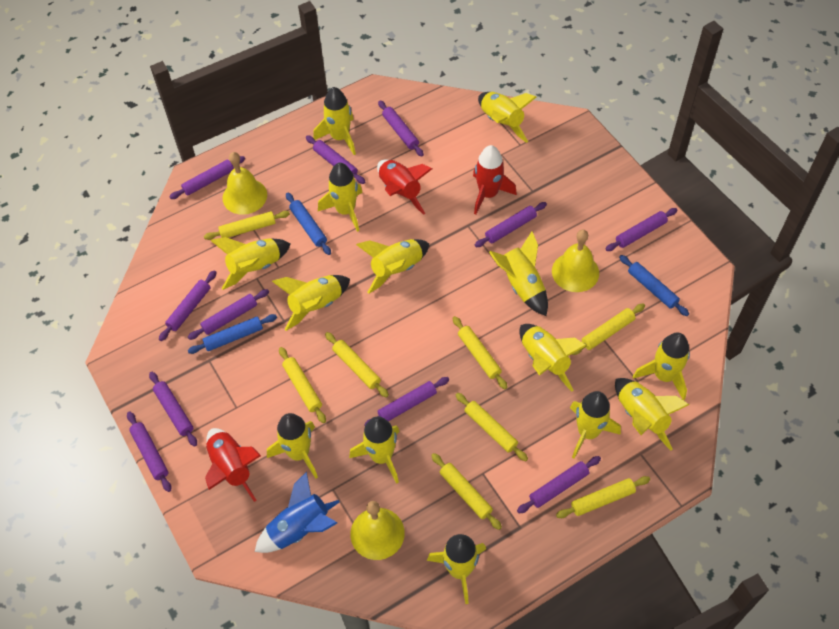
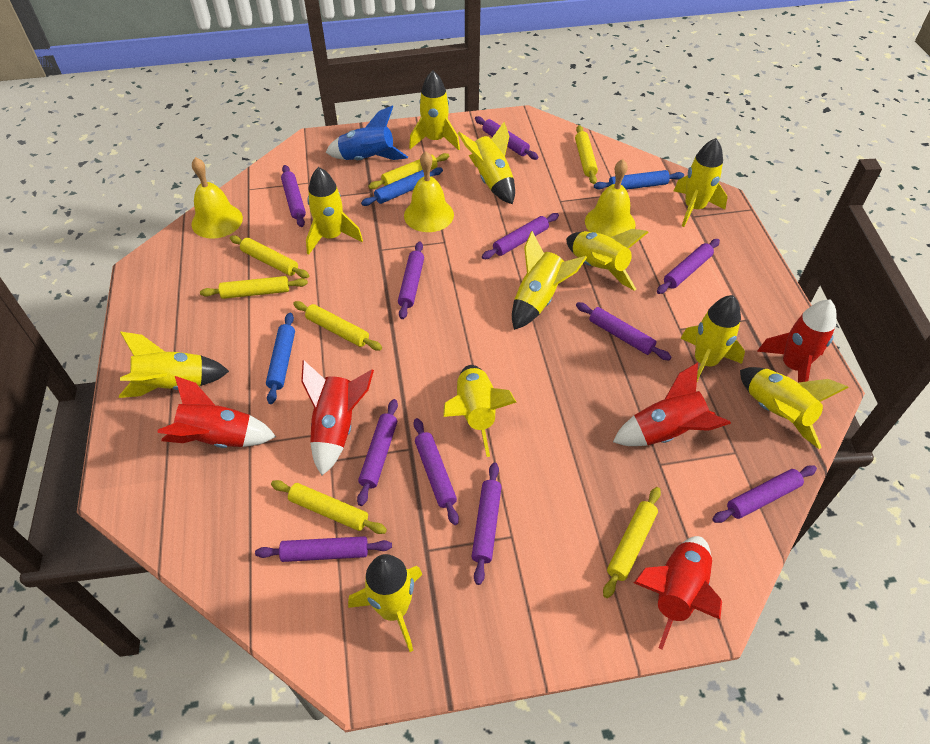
red rocket: 3 -> 5
yellow rocket: 14 -> 11
yellow rolling pin: 8 -> 7

